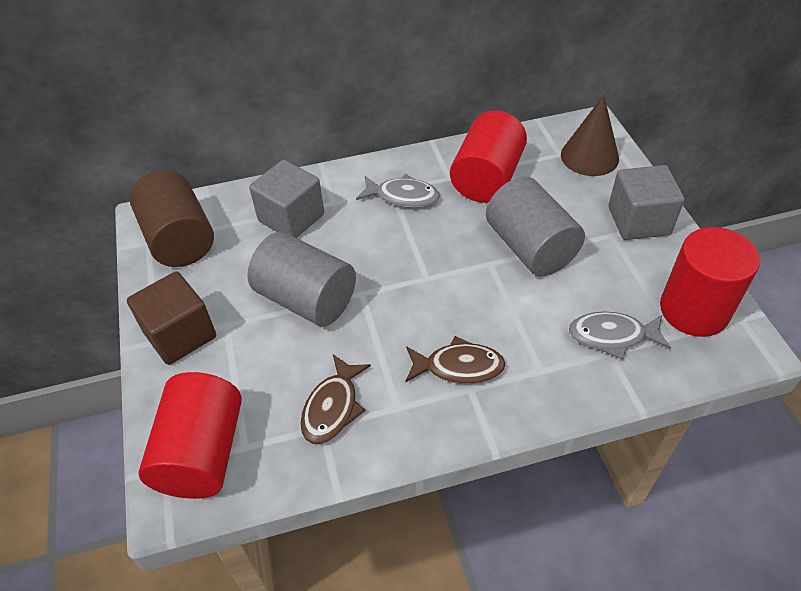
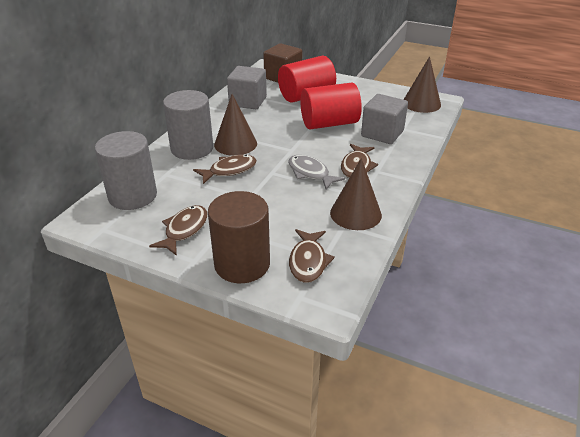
brown cone: 1 -> 3
brown fish: 2 -> 4
grey fish: 2 -> 1
red cylinder: 3 -> 2

